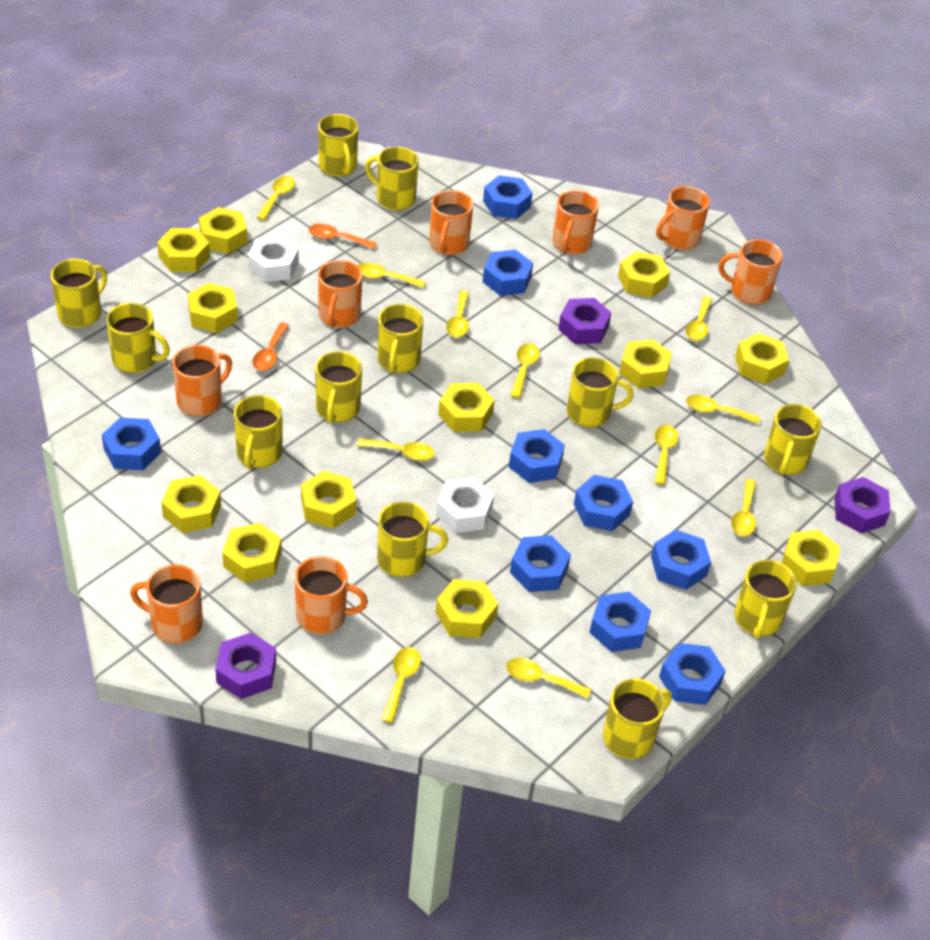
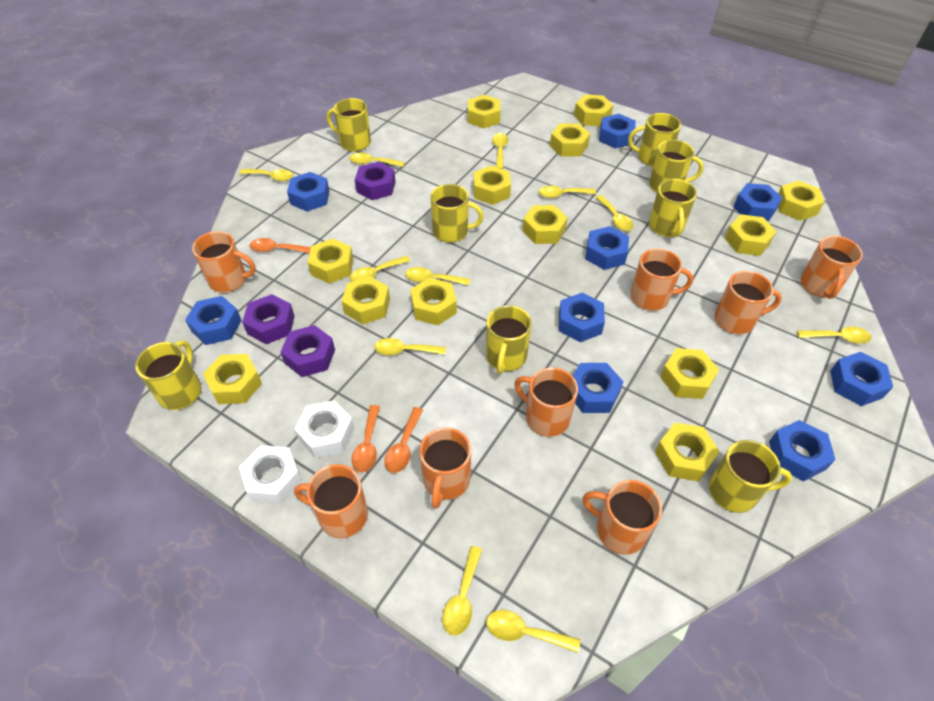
orange spoon: 2 -> 3
yellow mug: 12 -> 8
yellow nut: 12 -> 13

